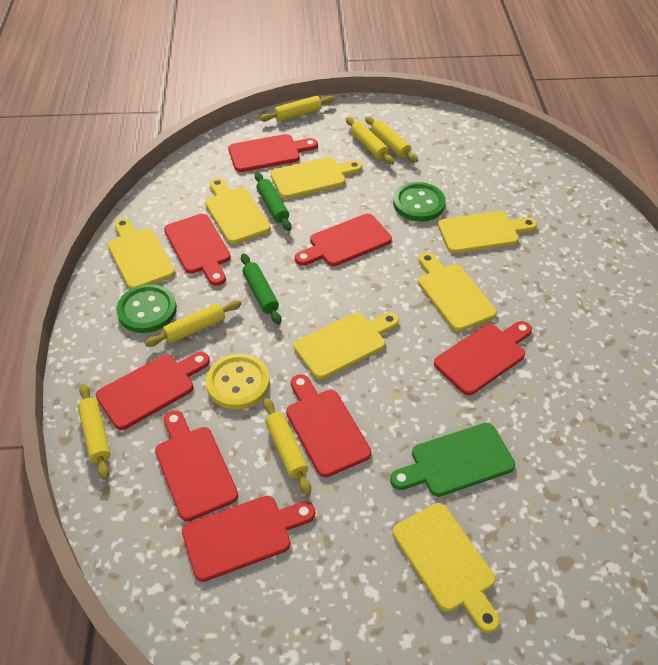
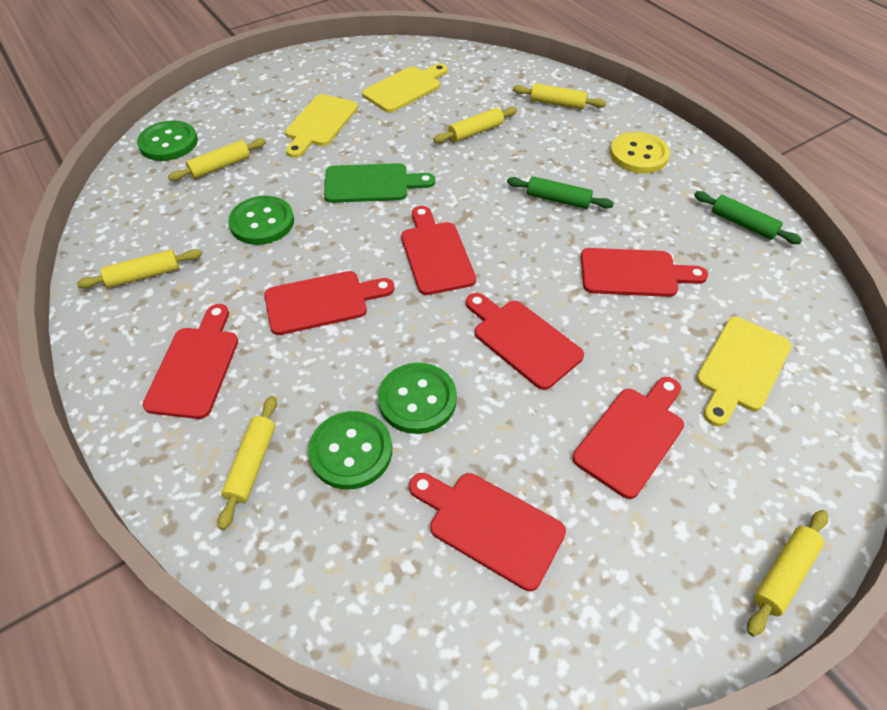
green button: 2 -> 4
red cutting board: 8 -> 7
yellow cutting board: 7 -> 3

